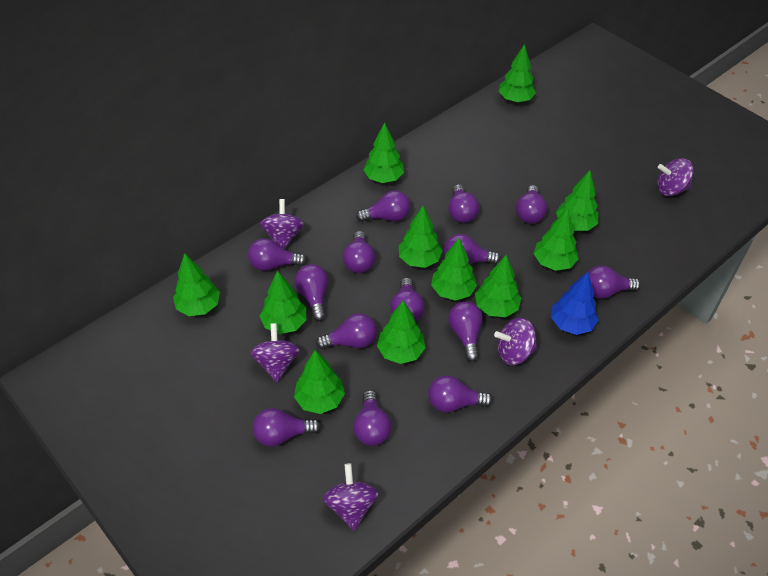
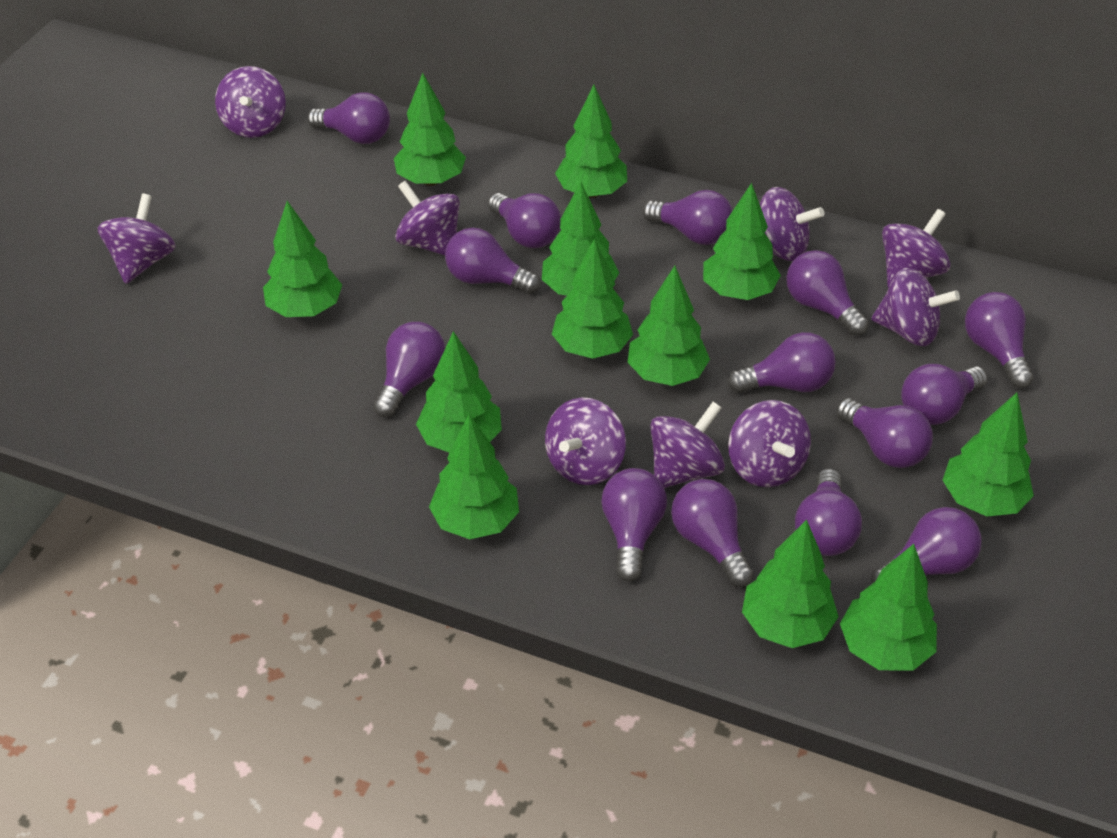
blue tree: 1 -> 0
green tree: 11 -> 12
purple spinning top: 5 -> 9

